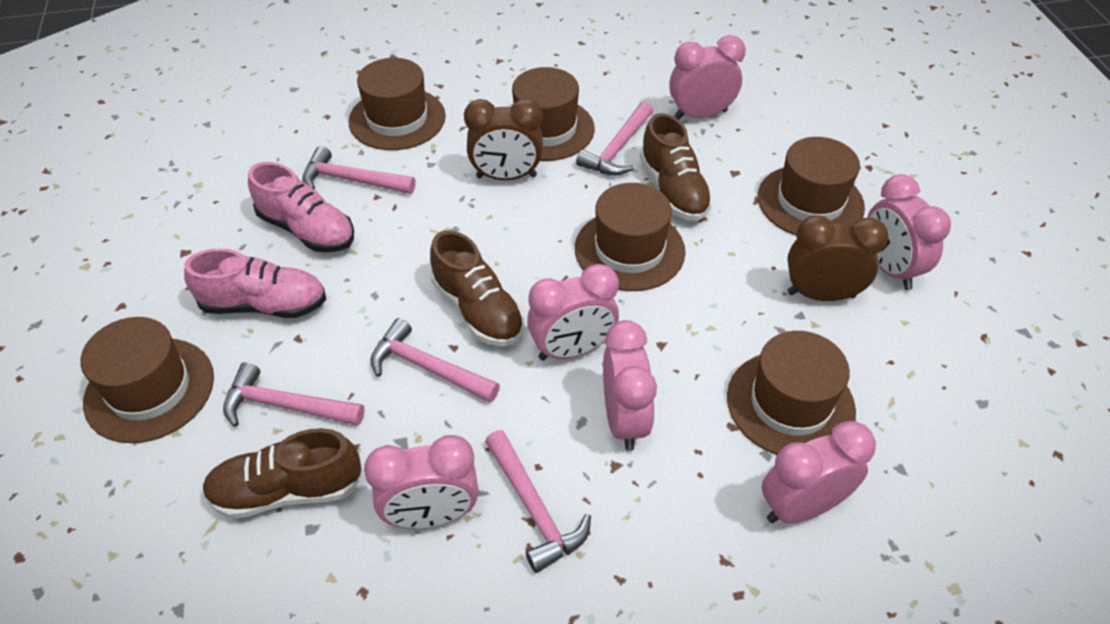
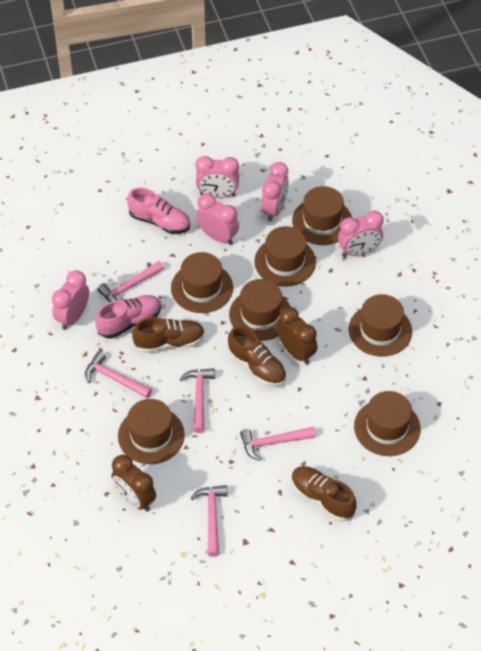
brown hat: 6 -> 7
pink clock: 6 -> 5

